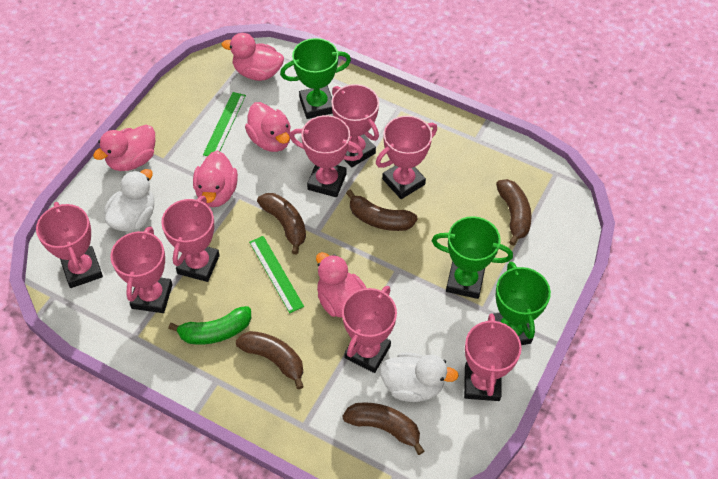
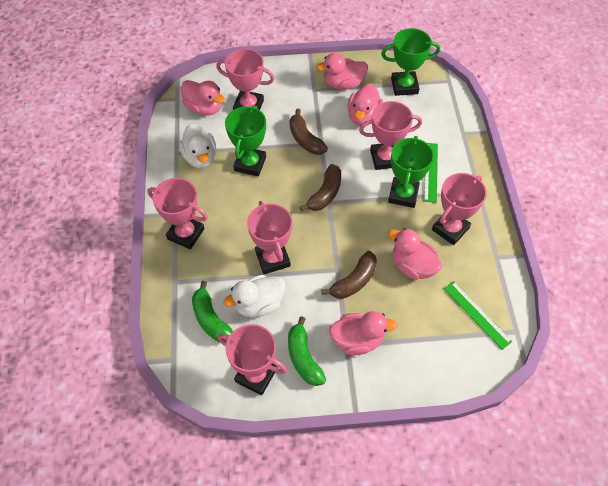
brown banana: 5 -> 3
green banana: 1 -> 2
pink trophy: 8 -> 6

